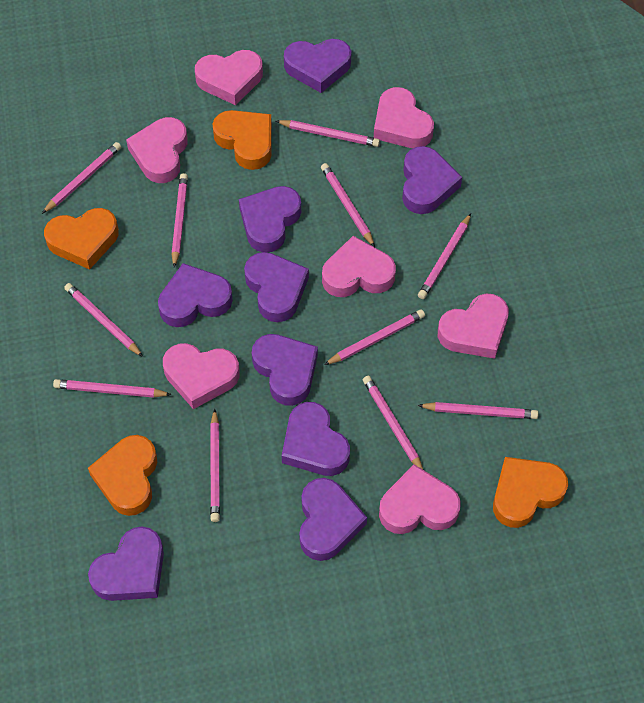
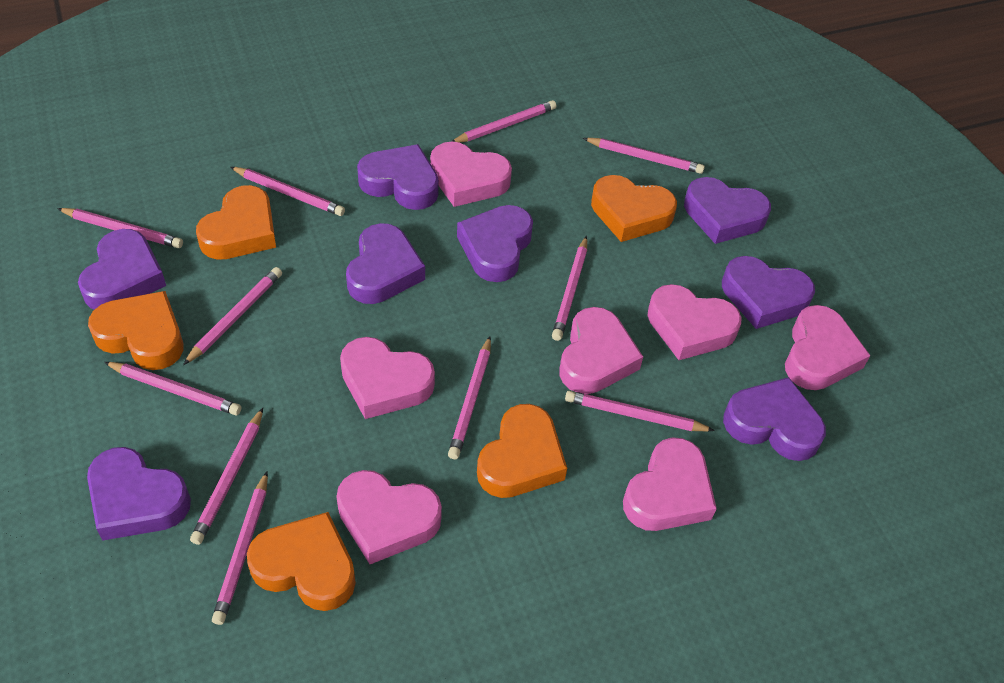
orange heart: 4 -> 5
purple heart: 9 -> 8

